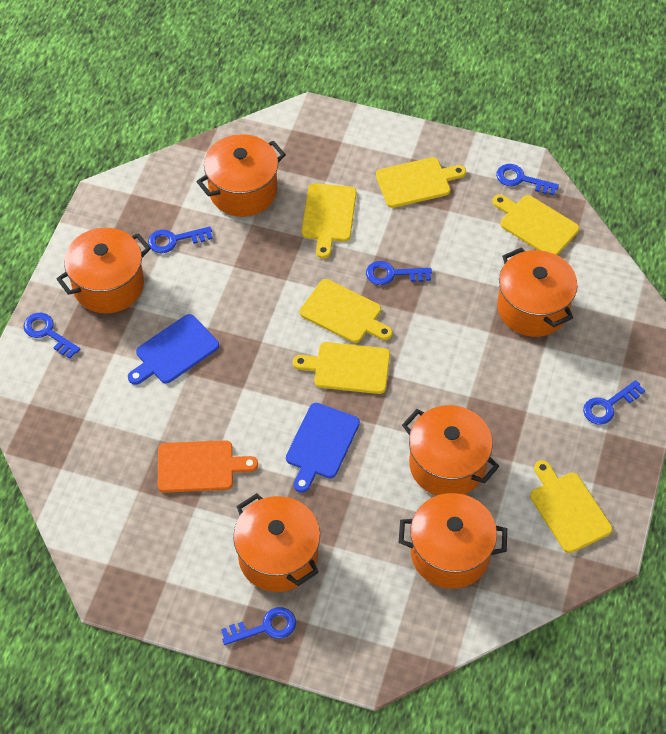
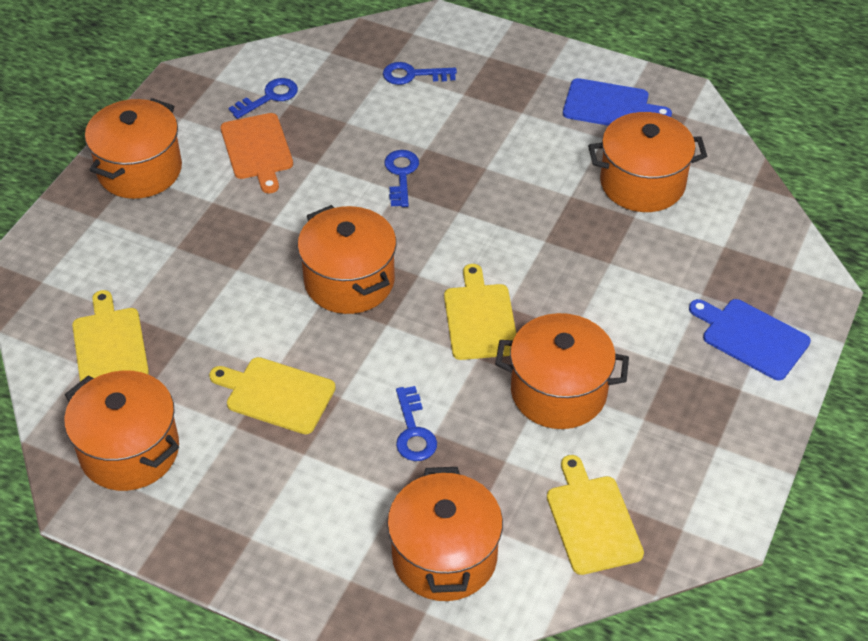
blue key: 6 -> 4
yellow cutting board: 6 -> 4

